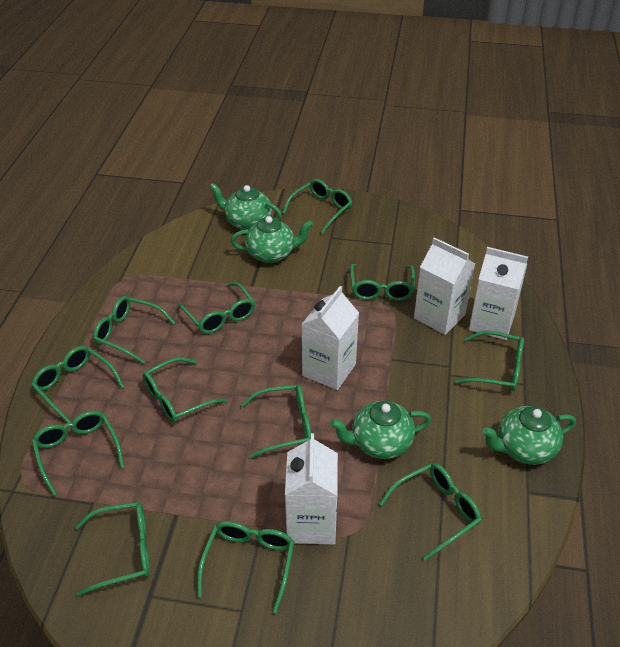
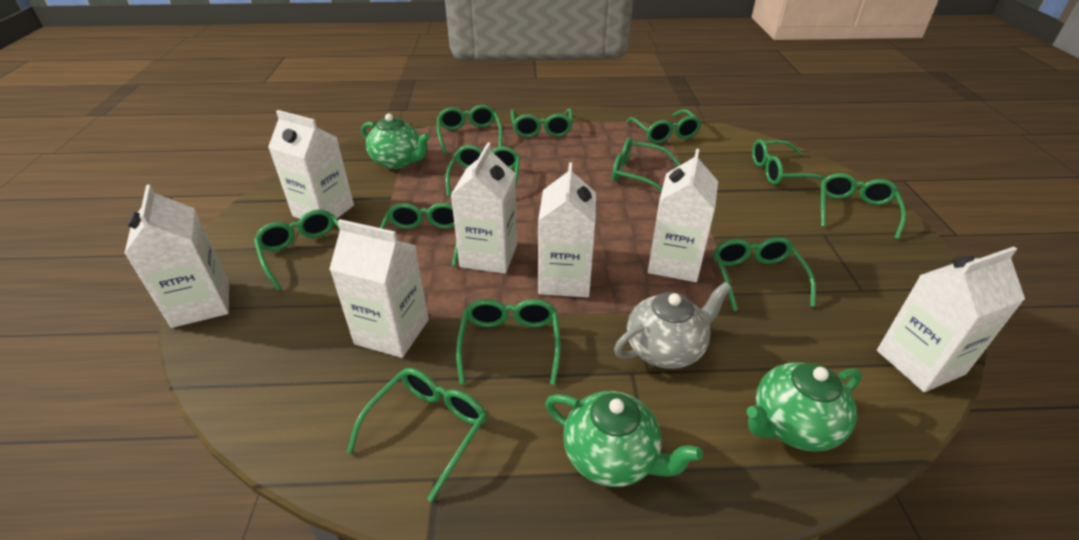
green teapot: 4 -> 3
grey teapot: 0 -> 1
white carton: 4 -> 7

